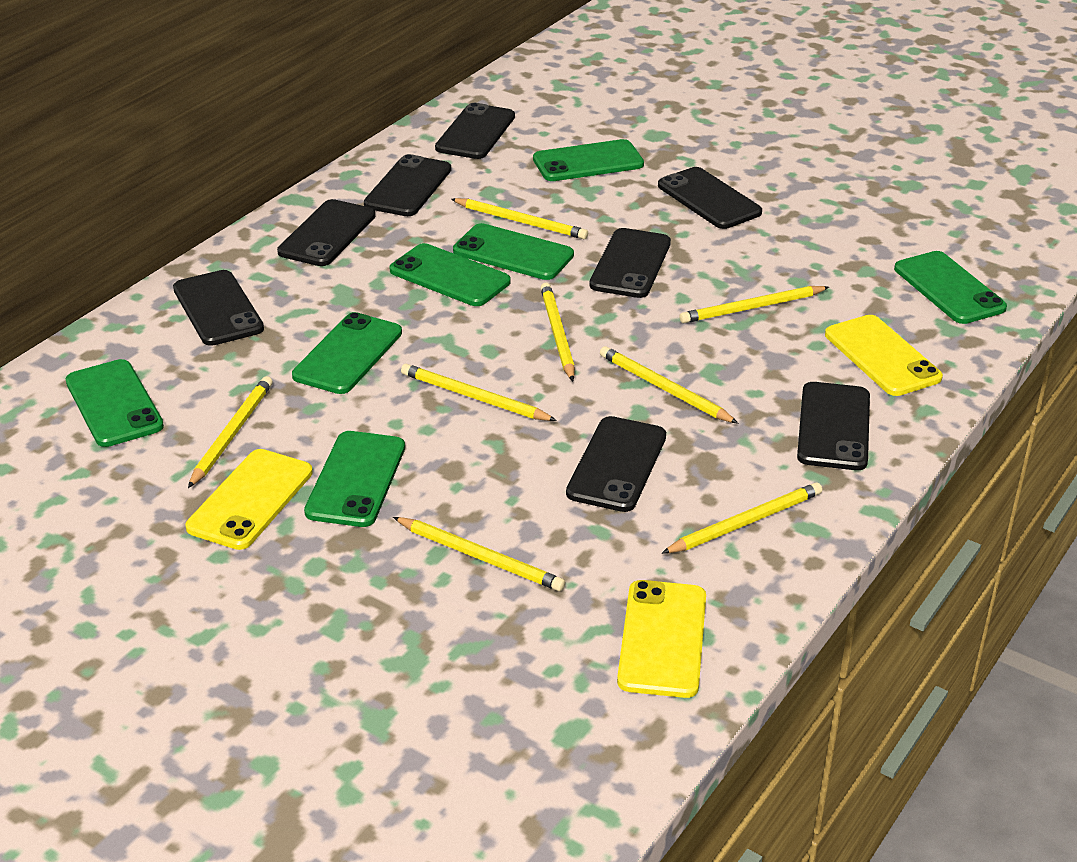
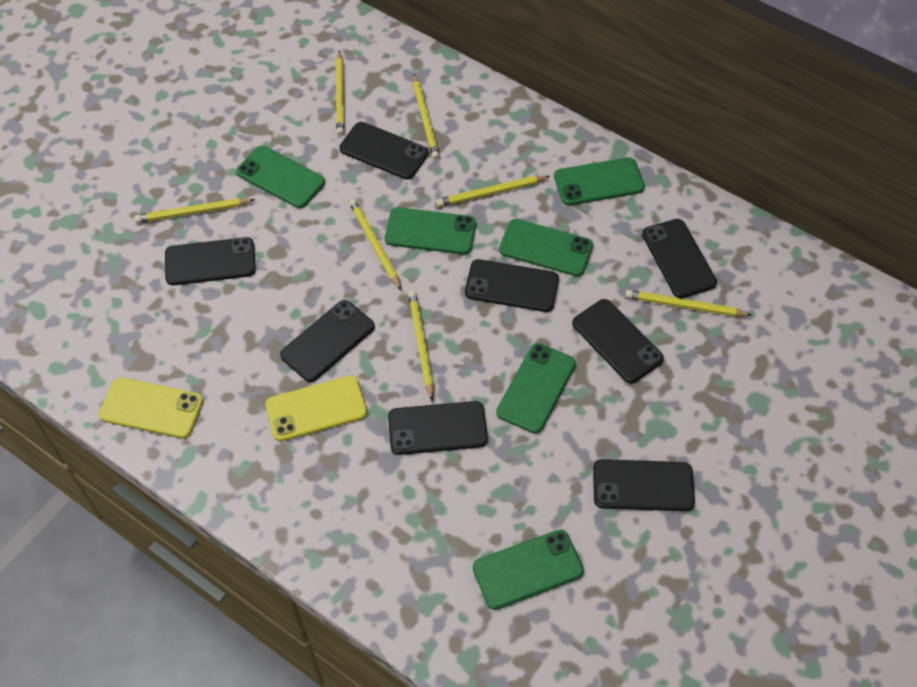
green phone: 7 -> 6
yellow pencil: 8 -> 7
yellow phone: 3 -> 2

